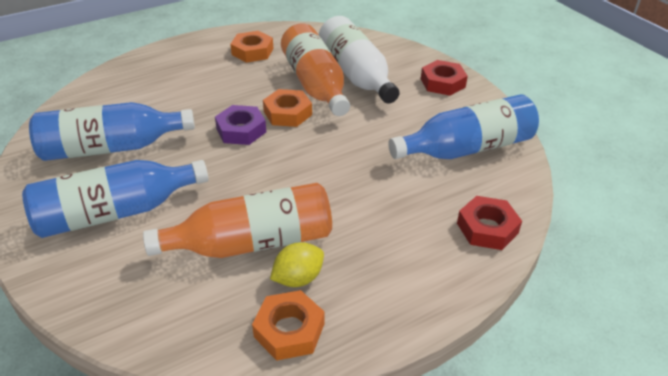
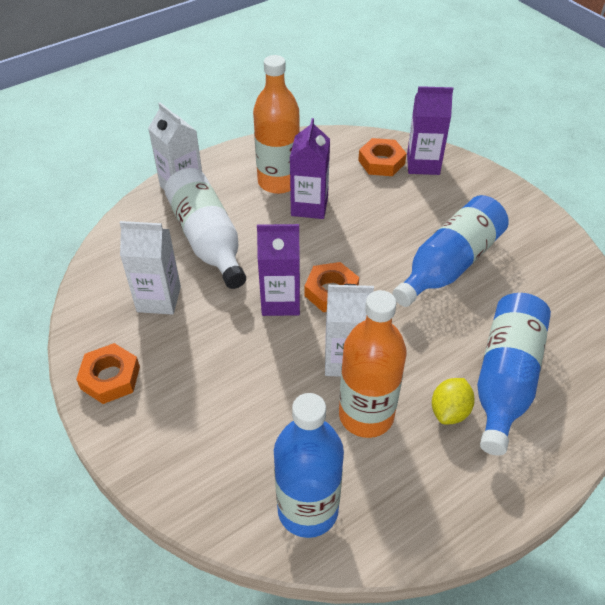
purple carton: 0 -> 3
purple nut: 1 -> 0
red nut: 2 -> 0
white carton: 0 -> 3

